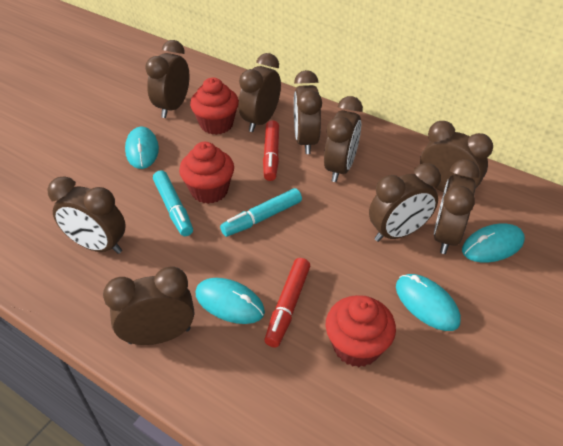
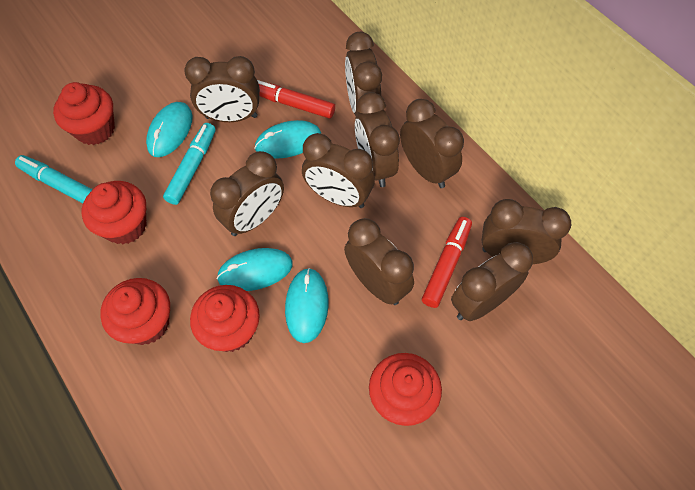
red cupcake: 3 -> 5

